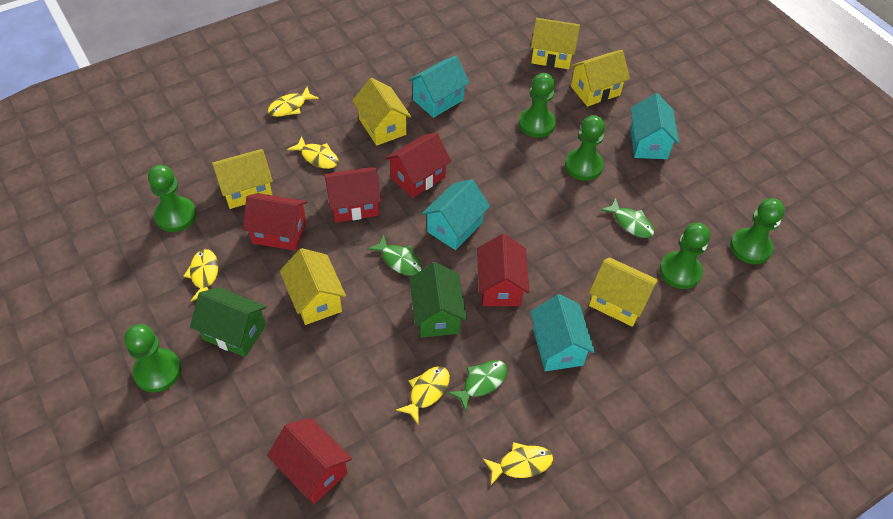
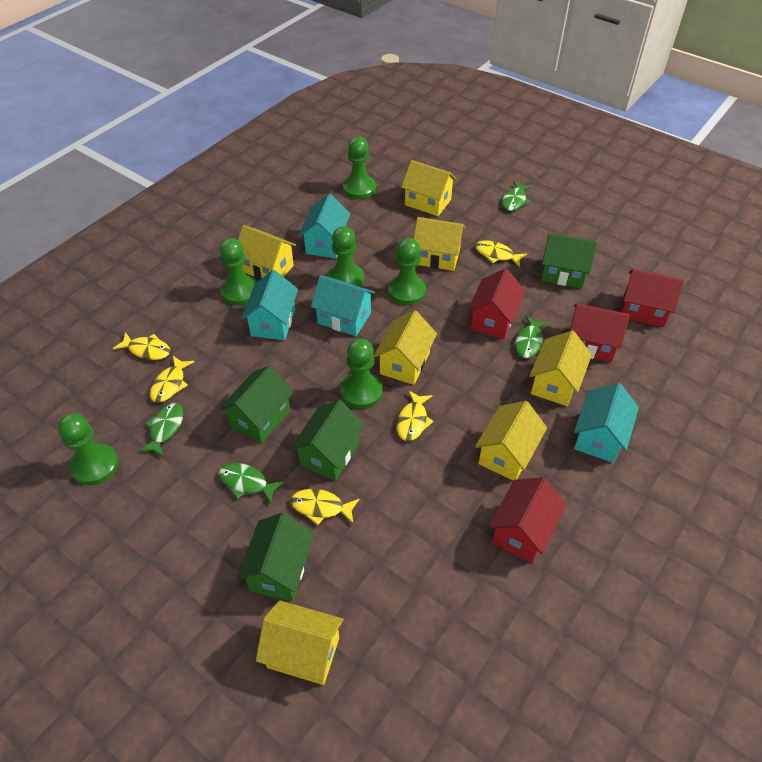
green fish: 3 -> 4
green house: 2 -> 4
red house: 5 -> 4
yellow house: 6 -> 7

